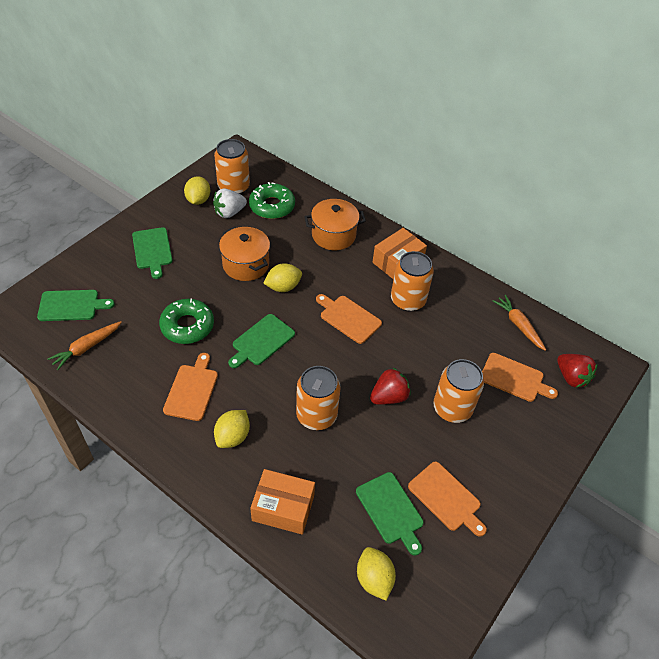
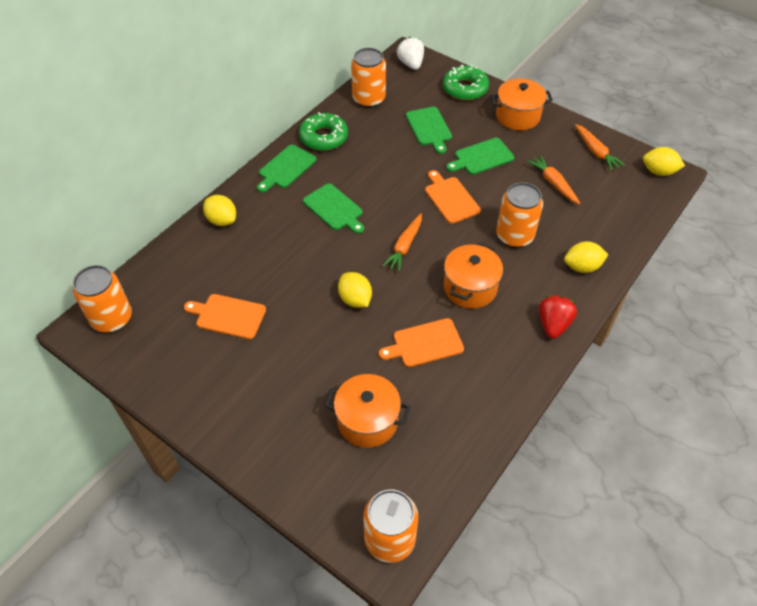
orange box: 2 -> 0
orange carrot: 2 -> 3
orange cutting board: 4 -> 3
orange pot: 2 -> 3
red strawberry: 2 -> 1

